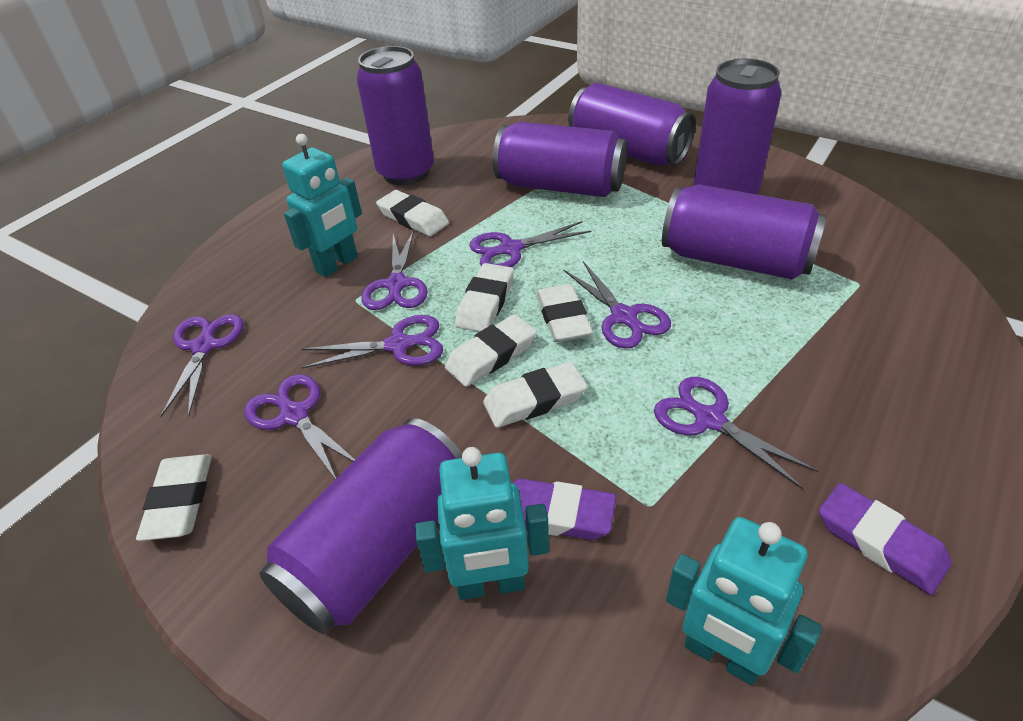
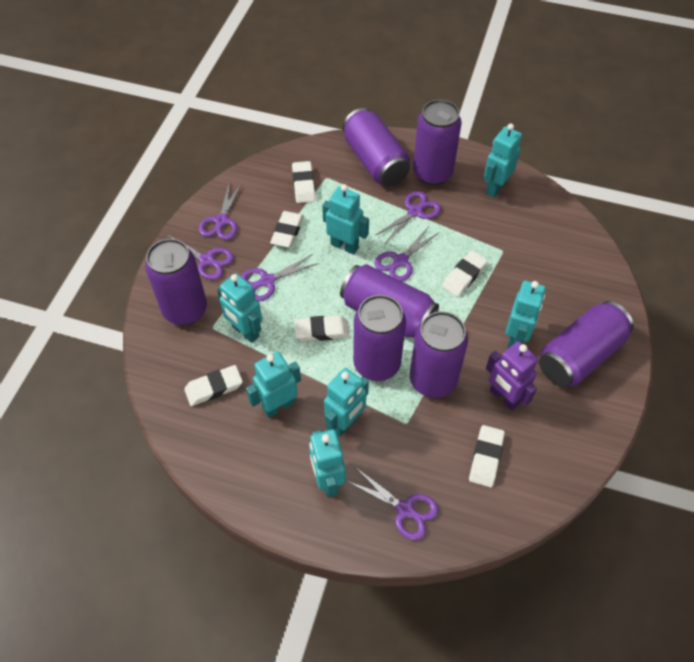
purple can: 6 -> 7
purple eraser: 2 -> 0
purple robot: 0 -> 1
purple scissors: 7 -> 6
turquoise robot: 3 -> 7

